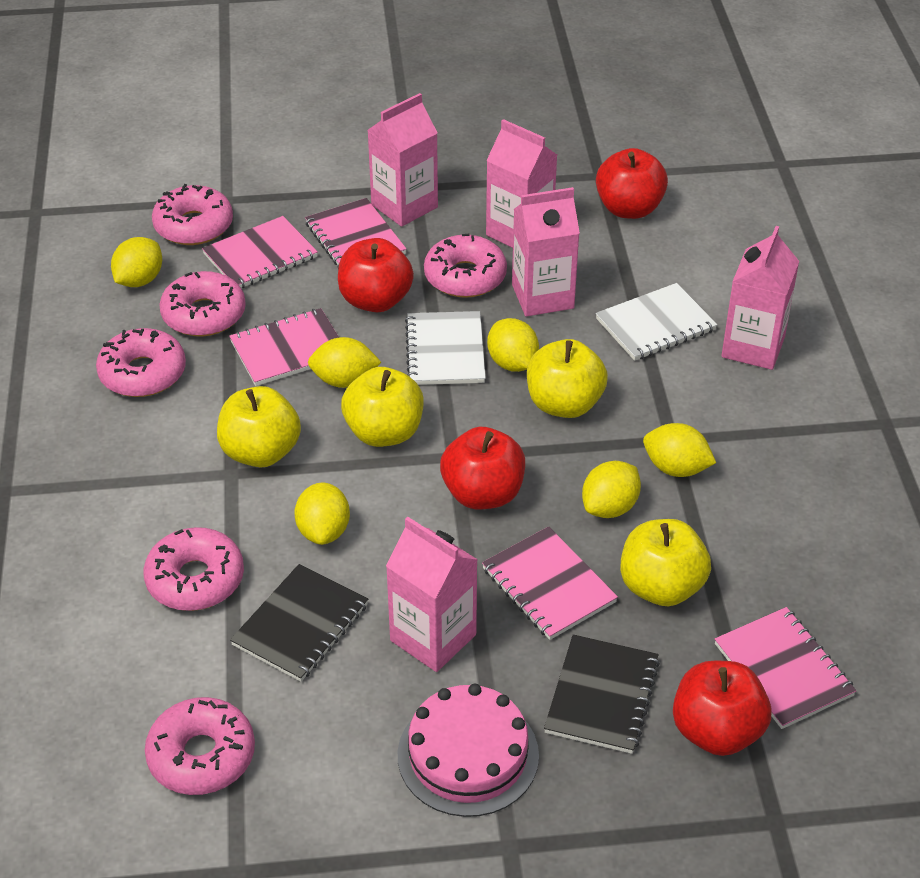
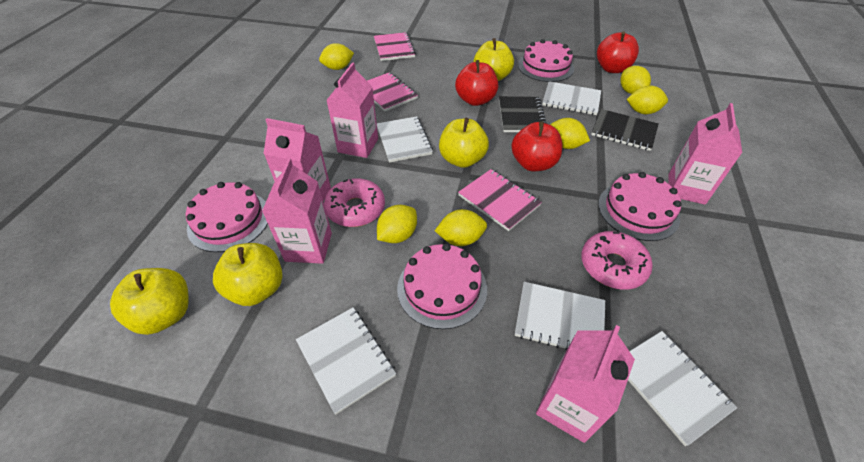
pink cake: 1 -> 4
pink donut: 6 -> 2
pink notebook: 5 -> 3
red apple: 4 -> 3
white notebook: 2 -> 5

